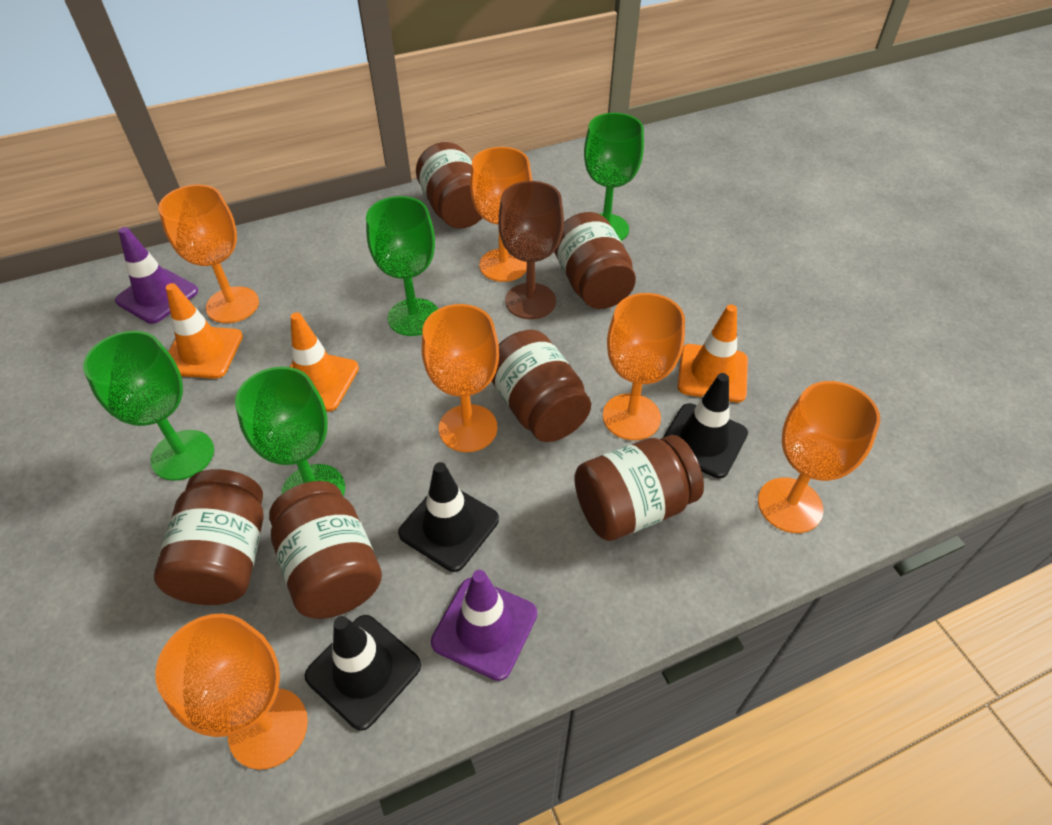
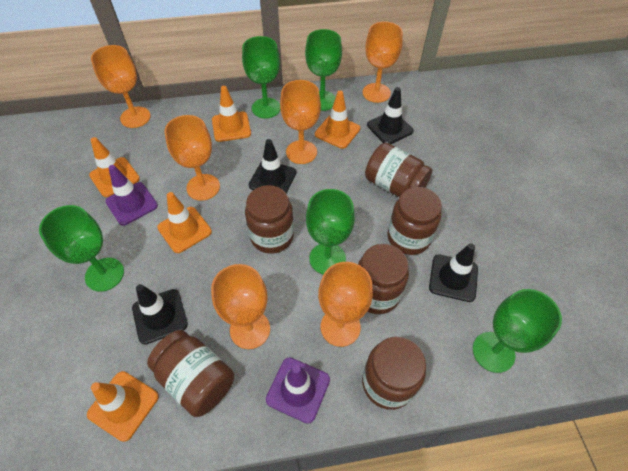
black traffic cone: 3 -> 4
brown goblet: 1 -> 0
green goblet: 4 -> 5
orange traffic cone: 3 -> 5

